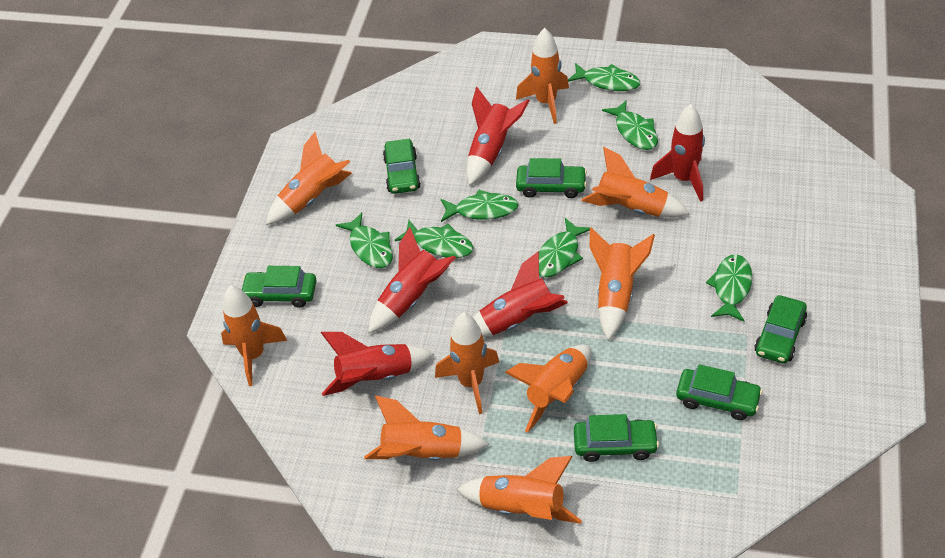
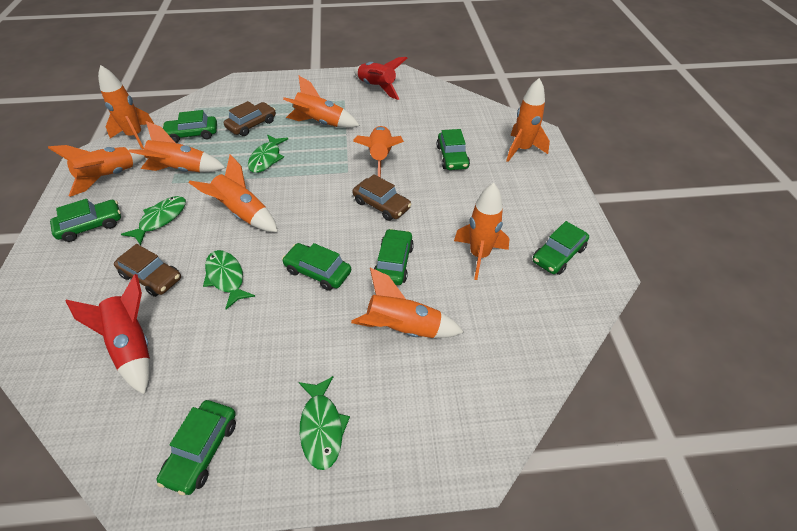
brown car: 0 -> 3
green car: 6 -> 7
green fish: 7 -> 4
red rocket: 5 -> 2

